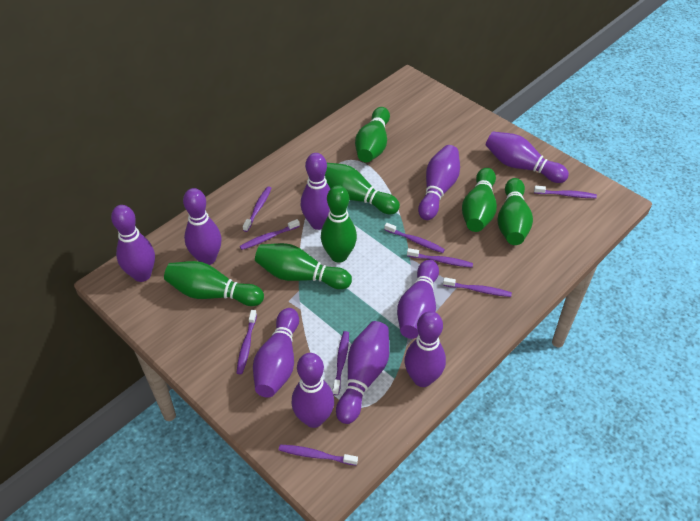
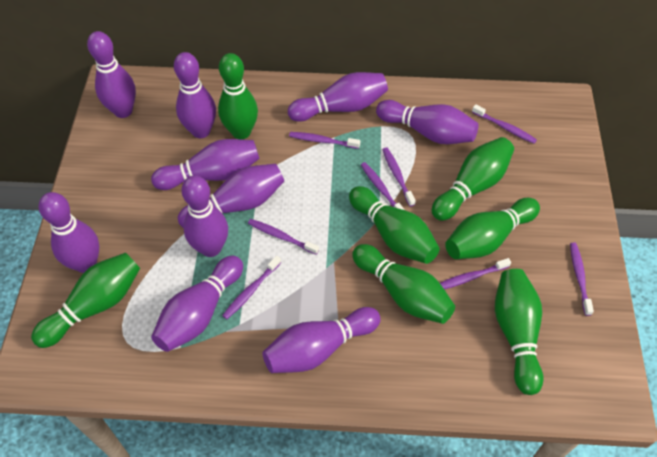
purple toothbrush: 9 -> 8

